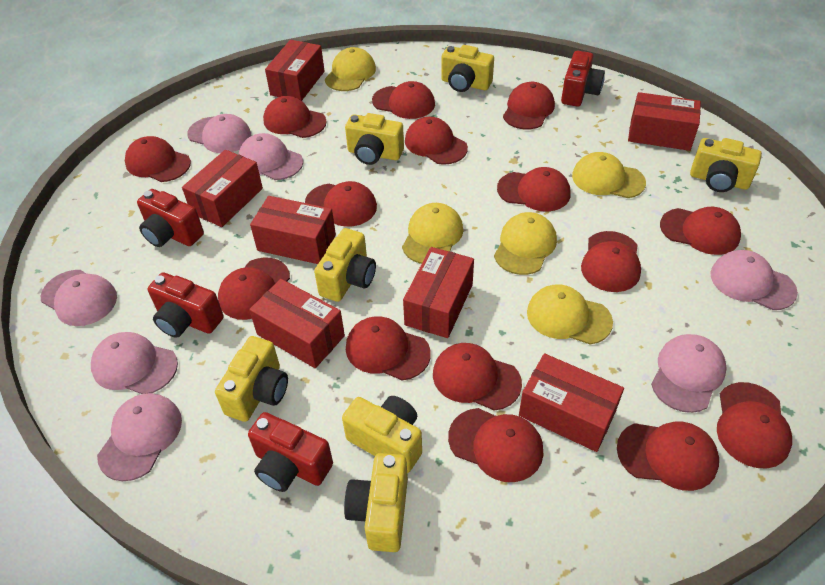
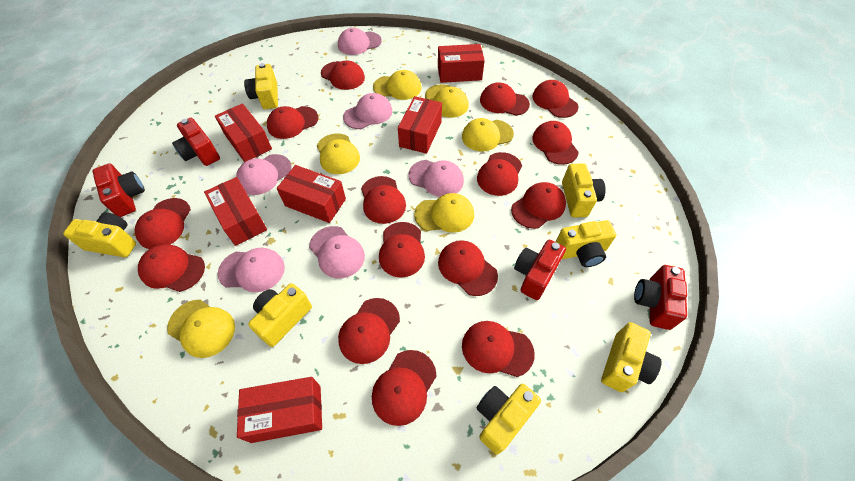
pink cap: 7 -> 6
red box: 7 -> 6
yellow cap: 5 -> 6

